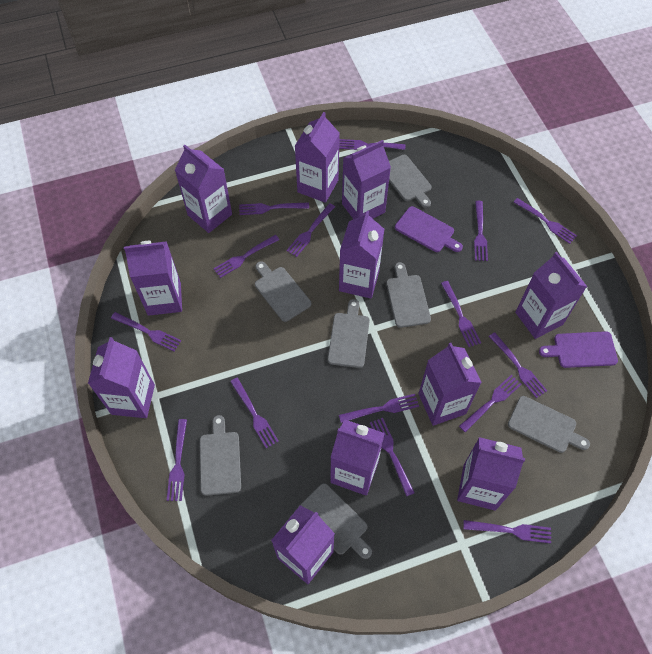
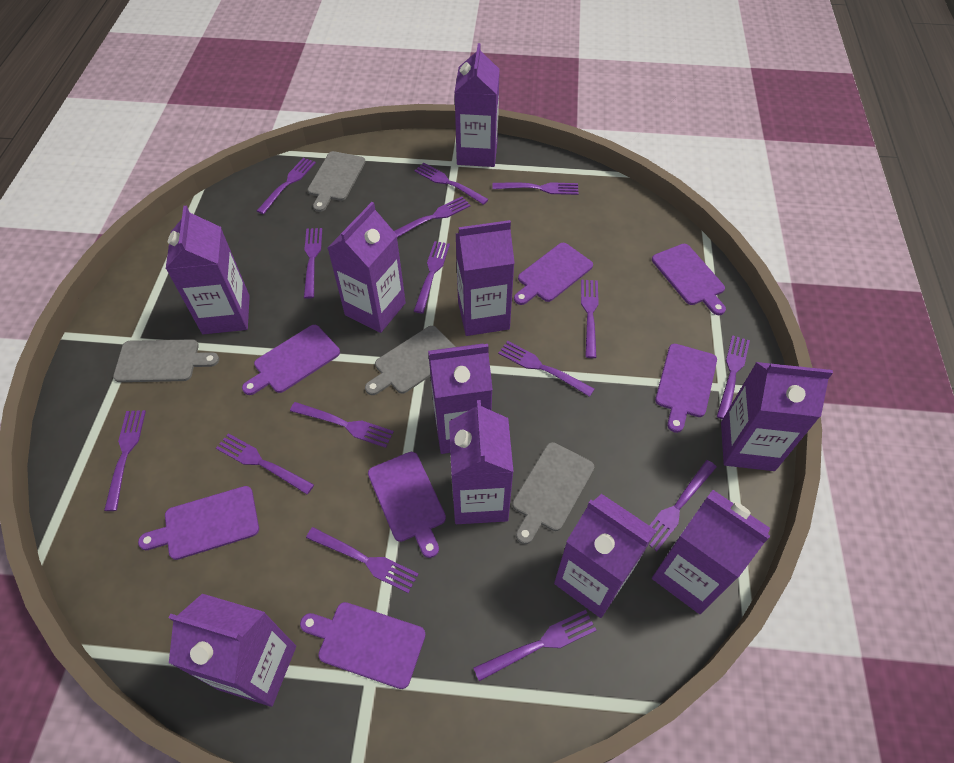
grey cutting board: 7 -> 4
purple carton: 11 -> 10
purple cutting board: 2 -> 7

